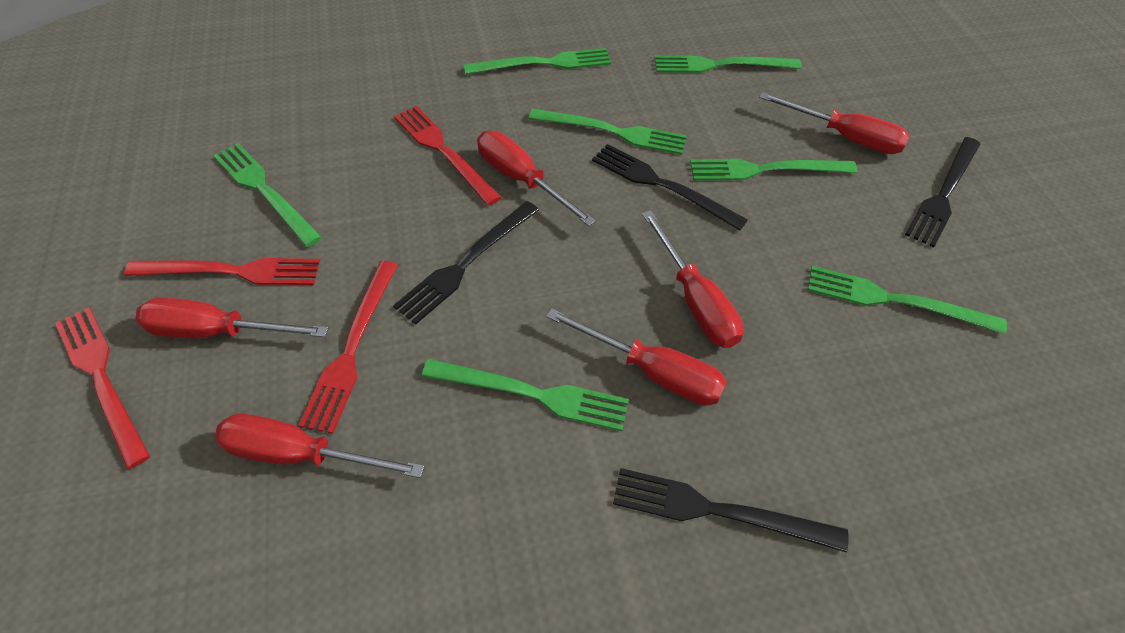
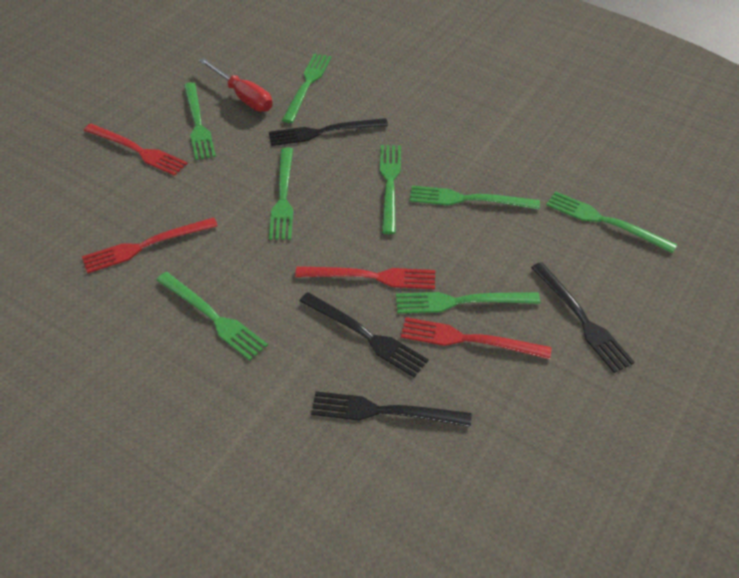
green fork: 7 -> 8
red screwdriver: 6 -> 1

